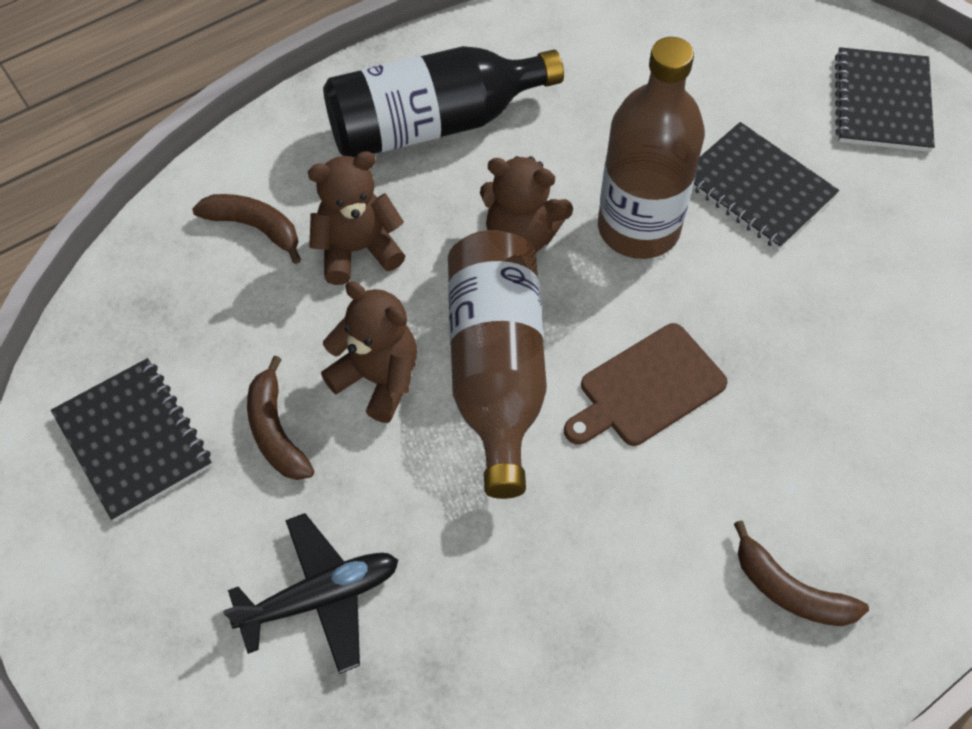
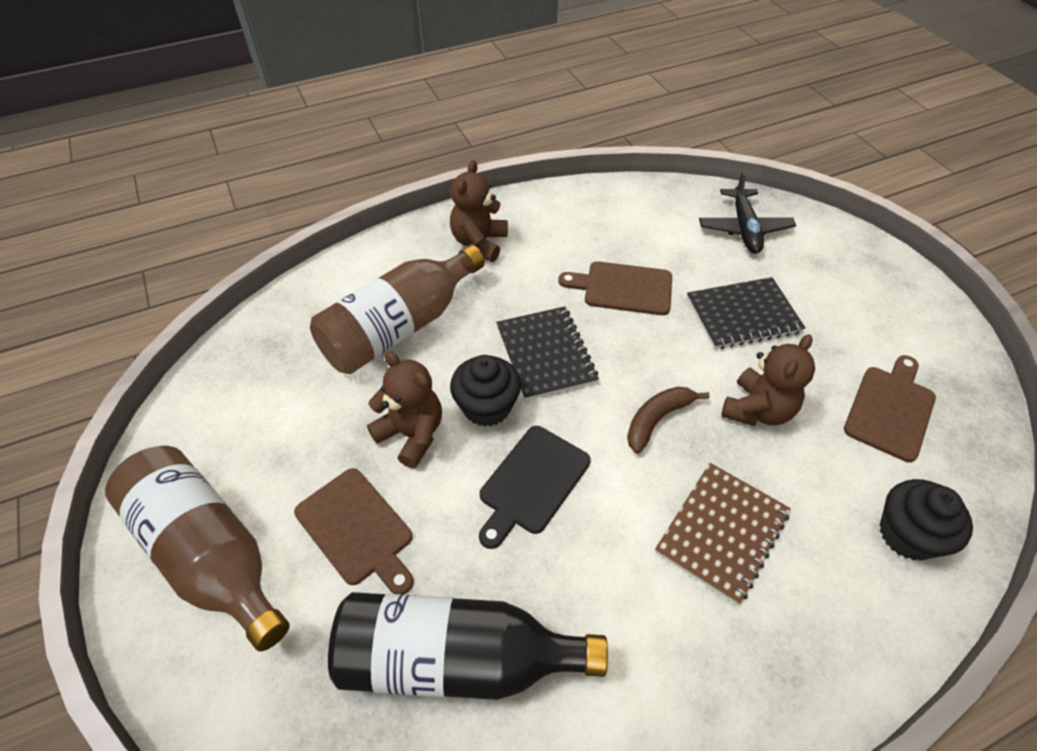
black cupcake: 0 -> 2
black cutting board: 0 -> 1
black notebook: 3 -> 2
brown banana: 3 -> 1
brown cutting board: 1 -> 3
brown notebook: 0 -> 1

